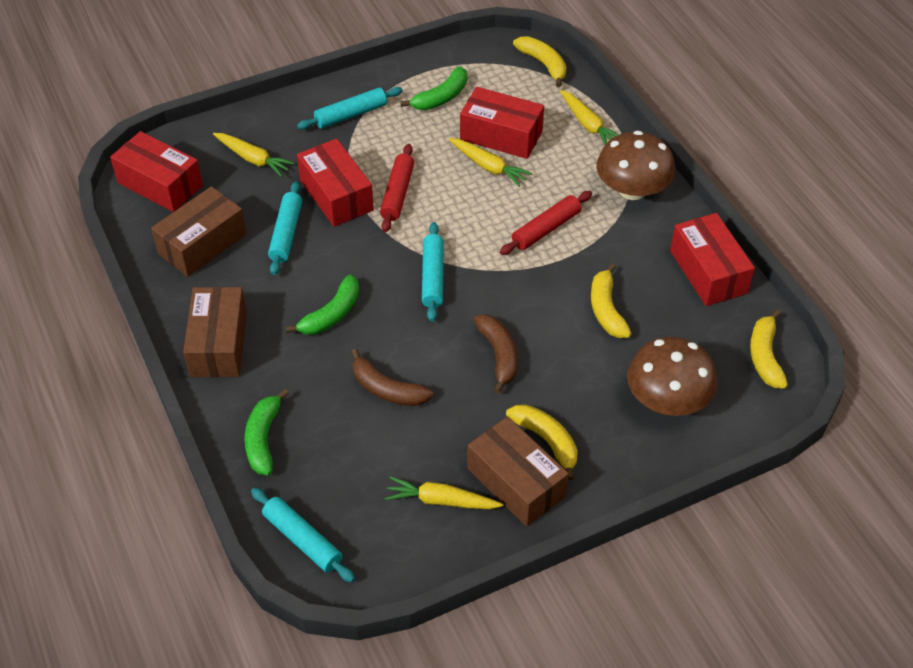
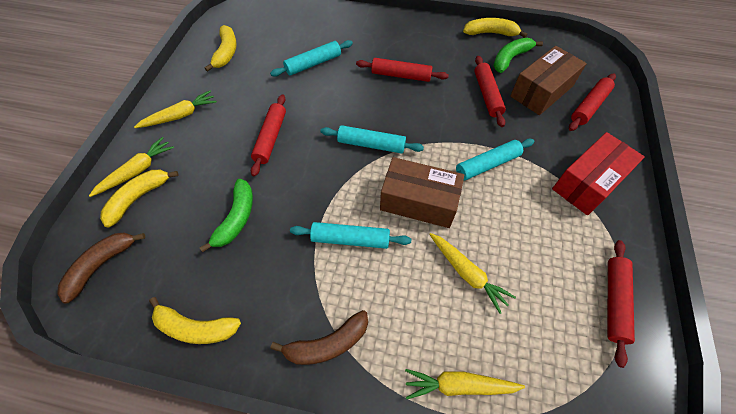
brown box: 3 -> 2
brown mushroom: 2 -> 0
green banana: 3 -> 2
red box: 4 -> 1
red rolling pin: 2 -> 5

